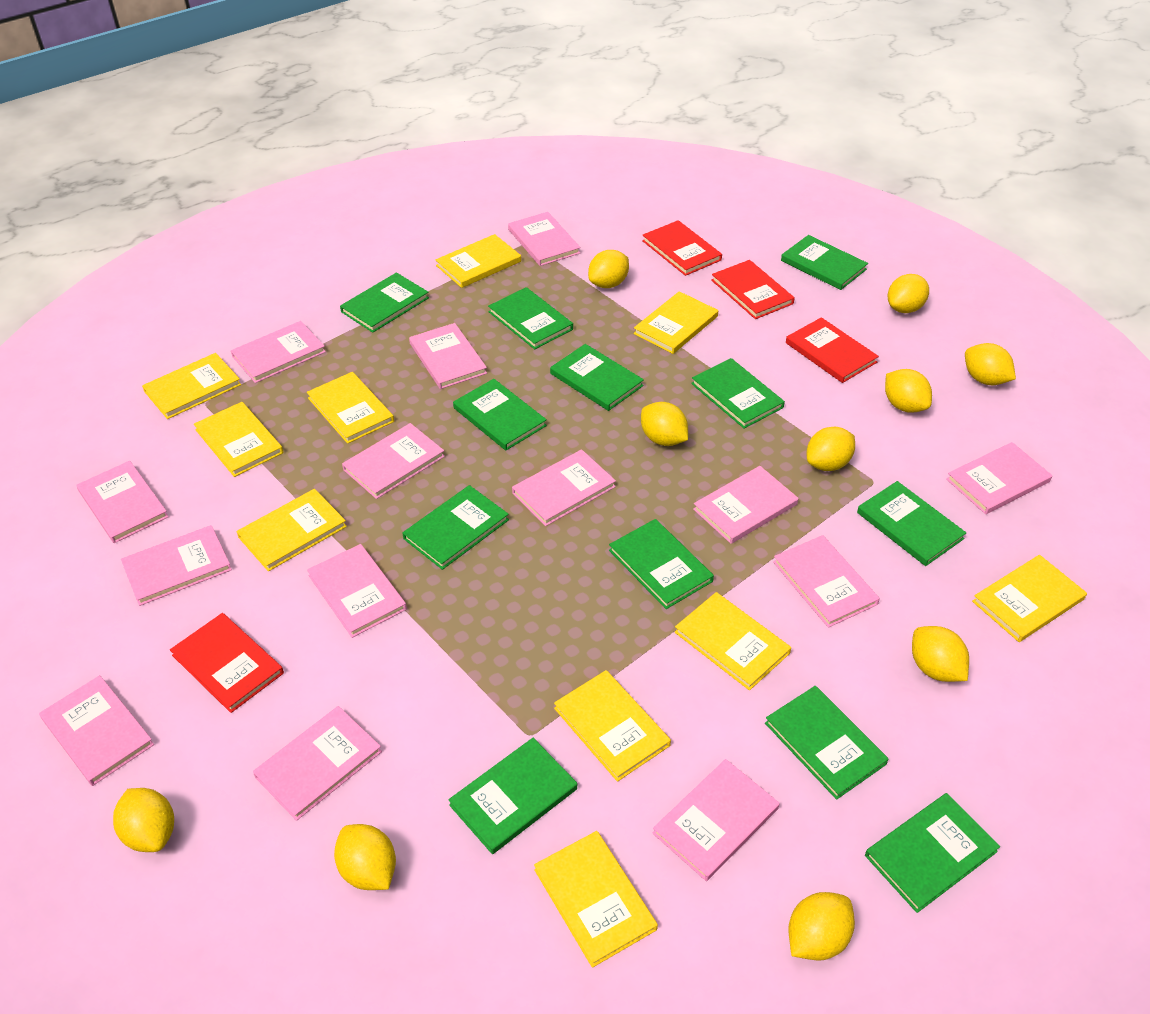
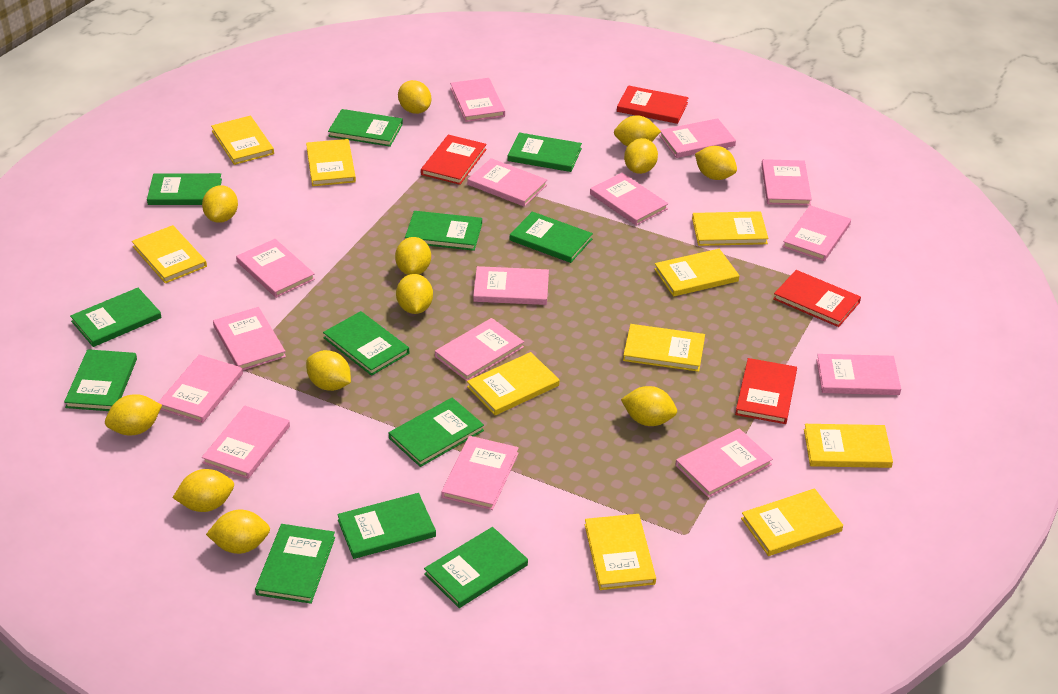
pink book: 14 -> 15
yellow lemon: 10 -> 12

